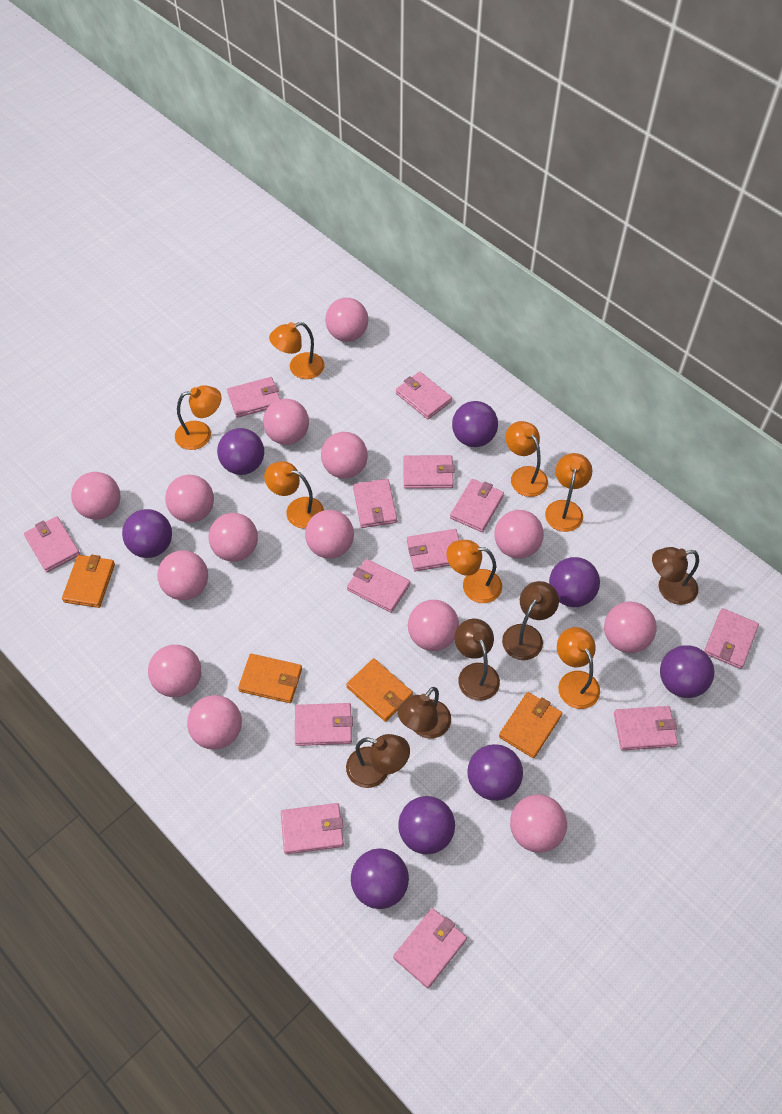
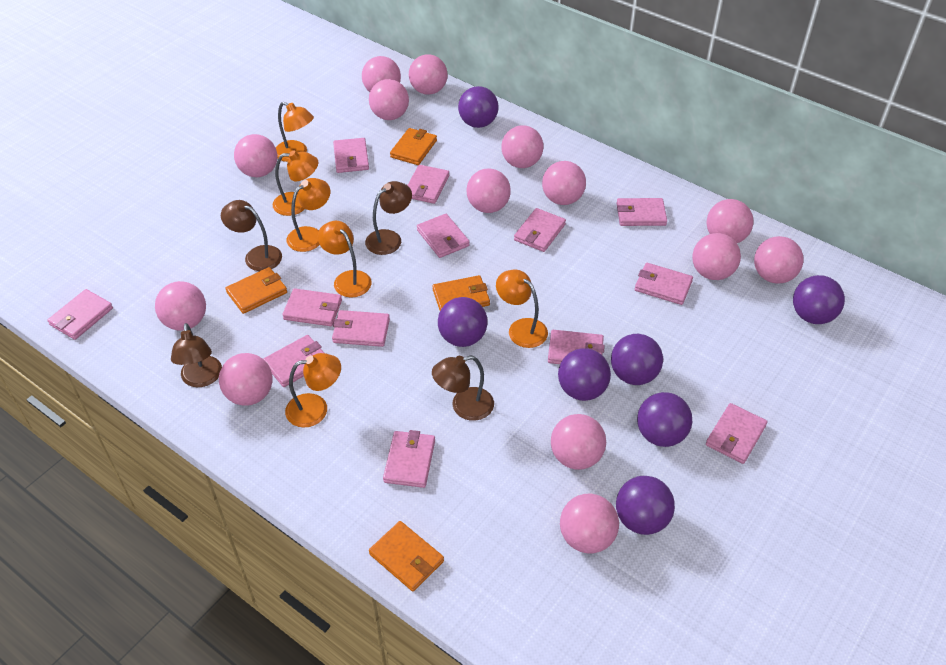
brown lamp: 5 -> 4
orange lamp: 7 -> 6
purple ball: 8 -> 7

